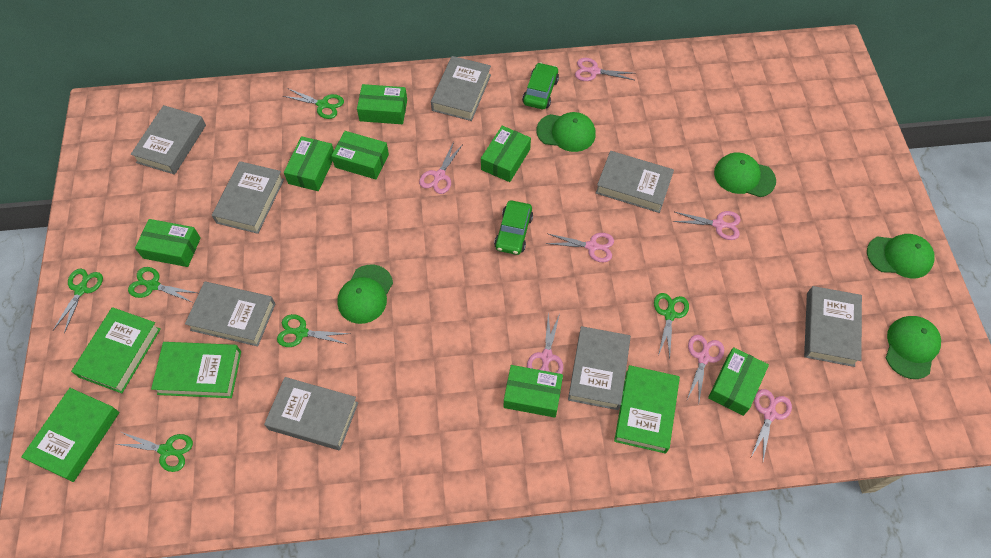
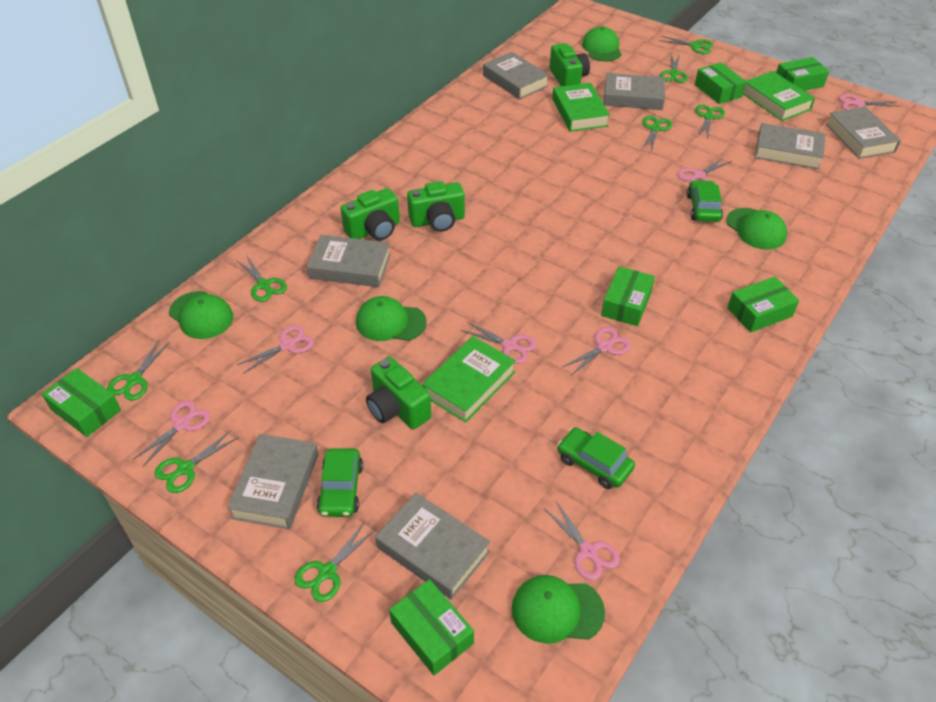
green book: 4 -> 3
green box: 7 -> 6
green camera: 0 -> 4
green car: 2 -> 3
green scissors: 6 -> 8
grey book: 8 -> 7

